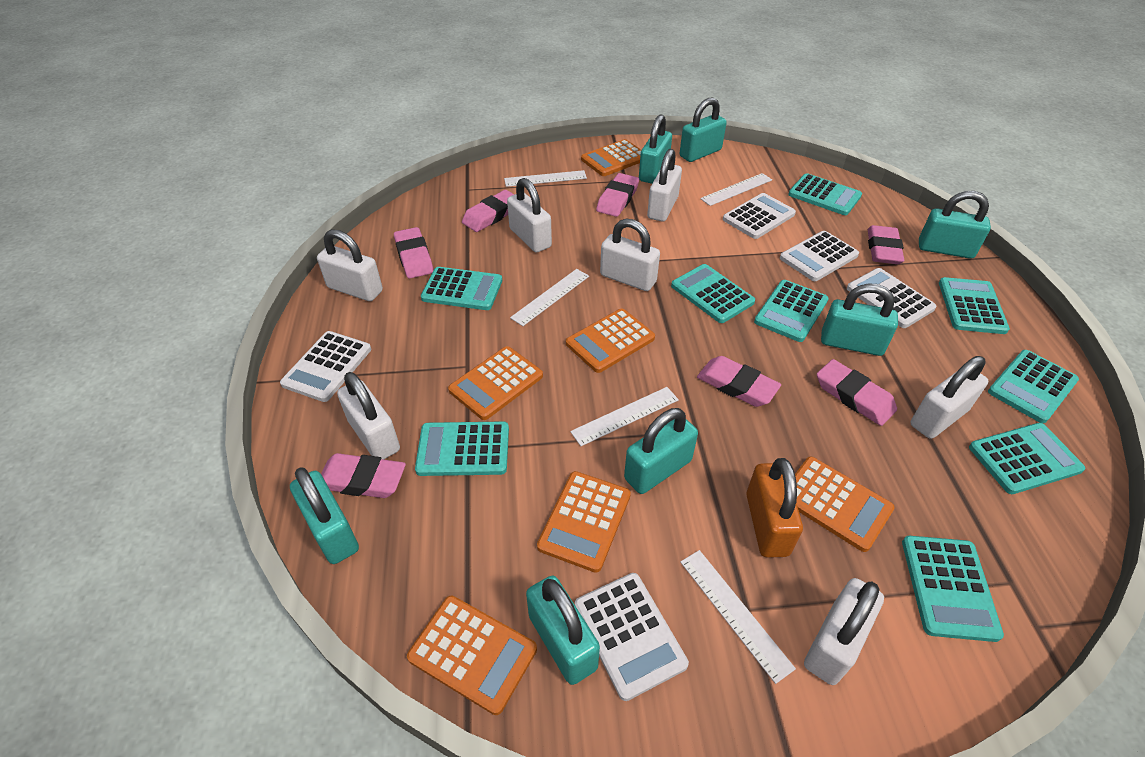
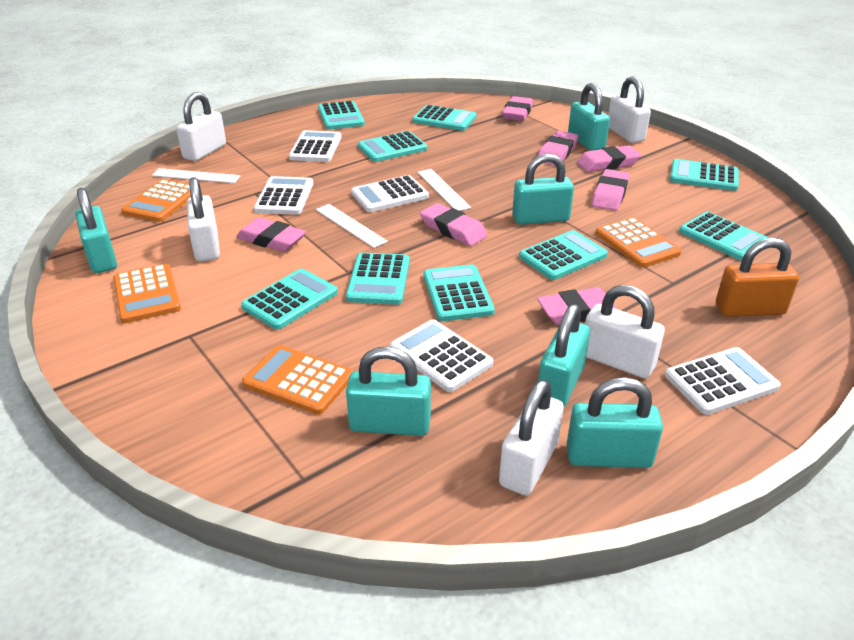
orange calculator: 6 -> 4
turquoise padlock: 7 -> 6
white padlock: 7 -> 5
white ruler: 5 -> 3

